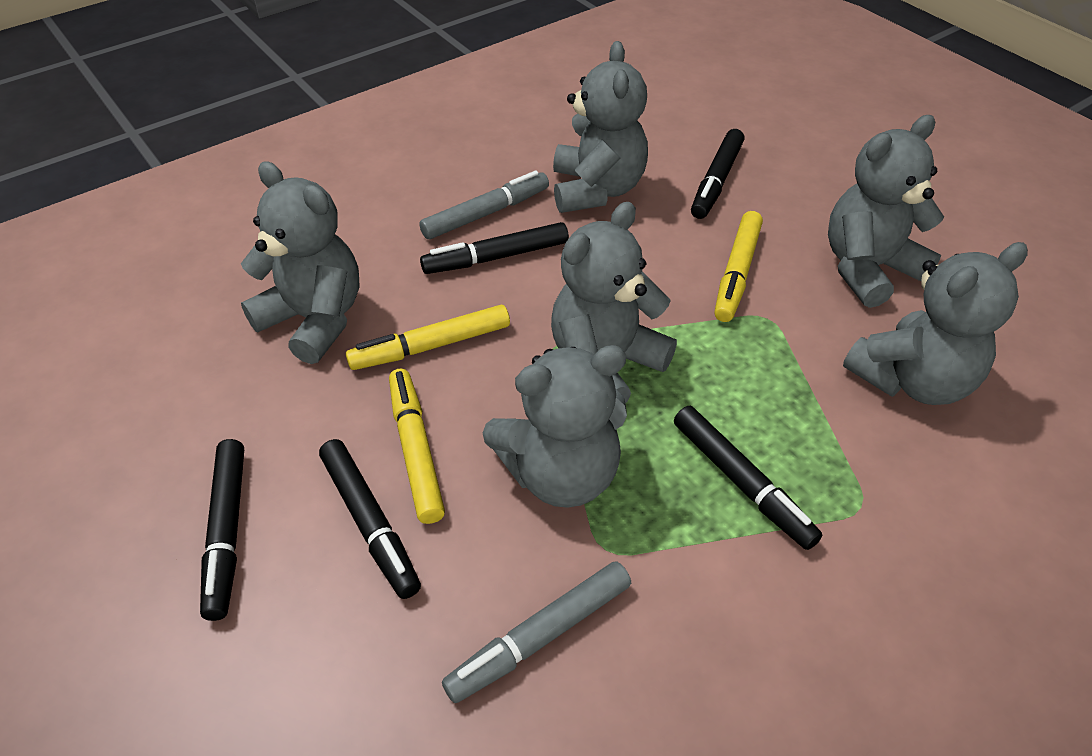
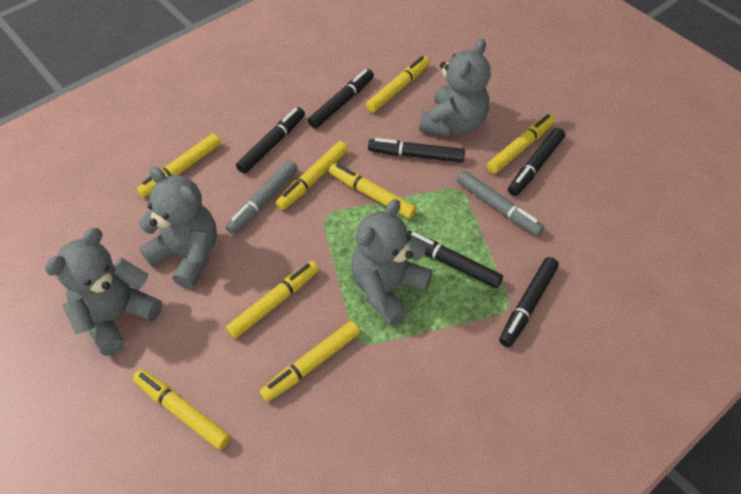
black marker: 5 -> 6
grey teddy bear: 6 -> 4
yellow marker: 3 -> 8

